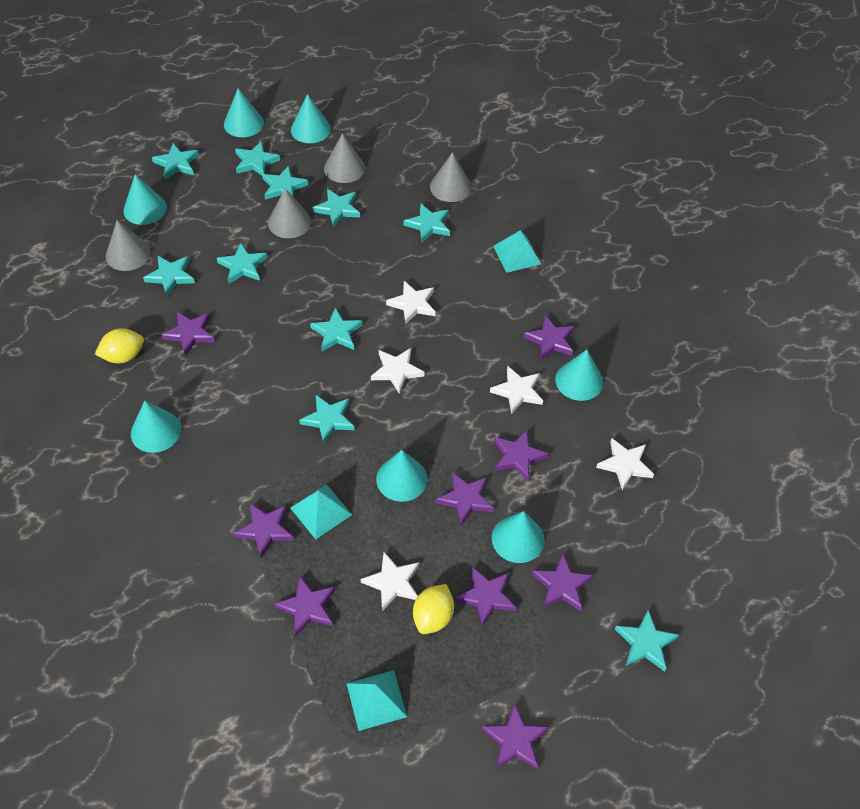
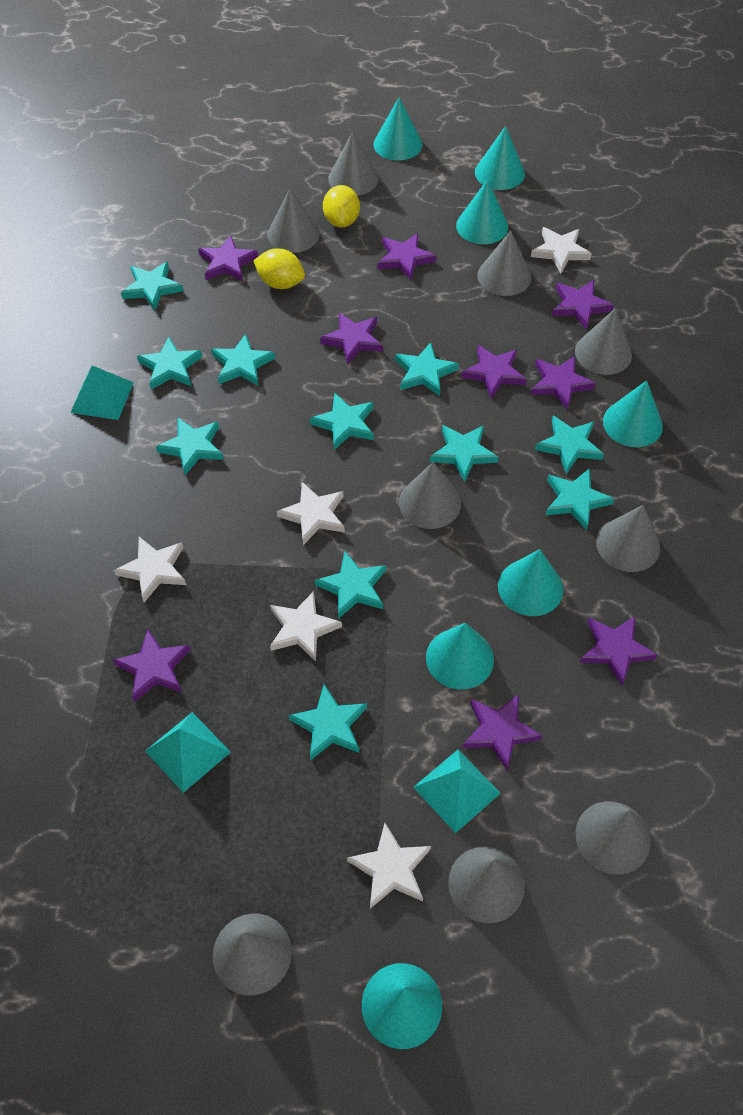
grey cone: 4 -> 9
turquoise star: 10 -> 11

